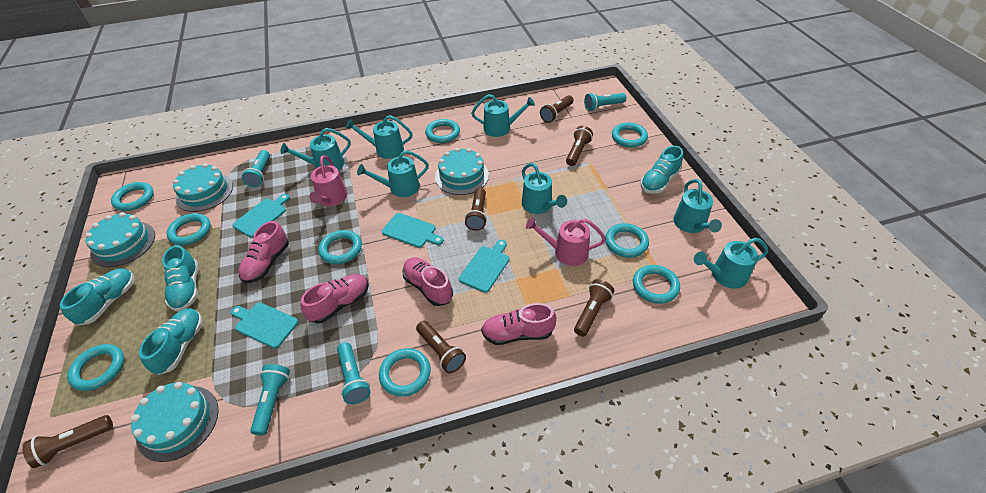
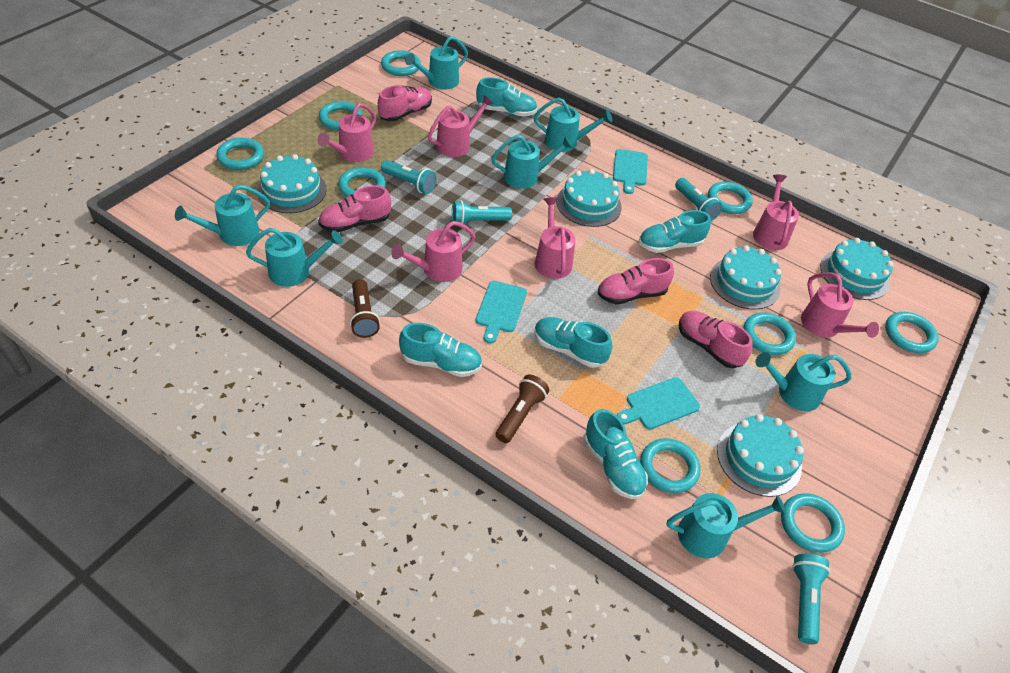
brown flashlight: 6 -> 2
pink watering can: 2 -> 6
turquoise cake: 4 -> 5
turquoise cutting board: 4 -> 3
turquoise shoe: 4 -> 5

